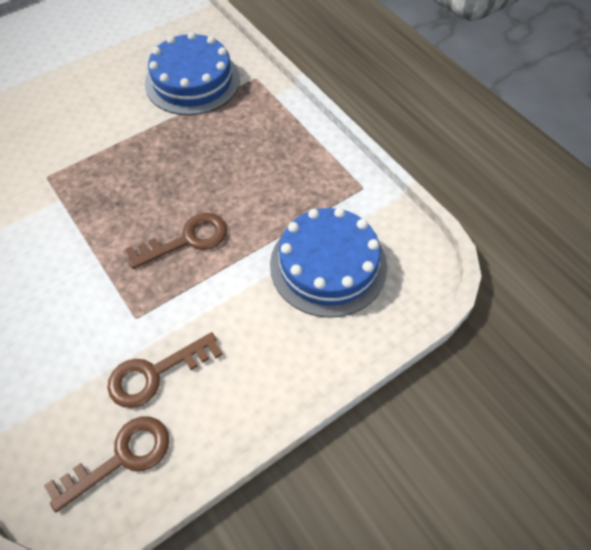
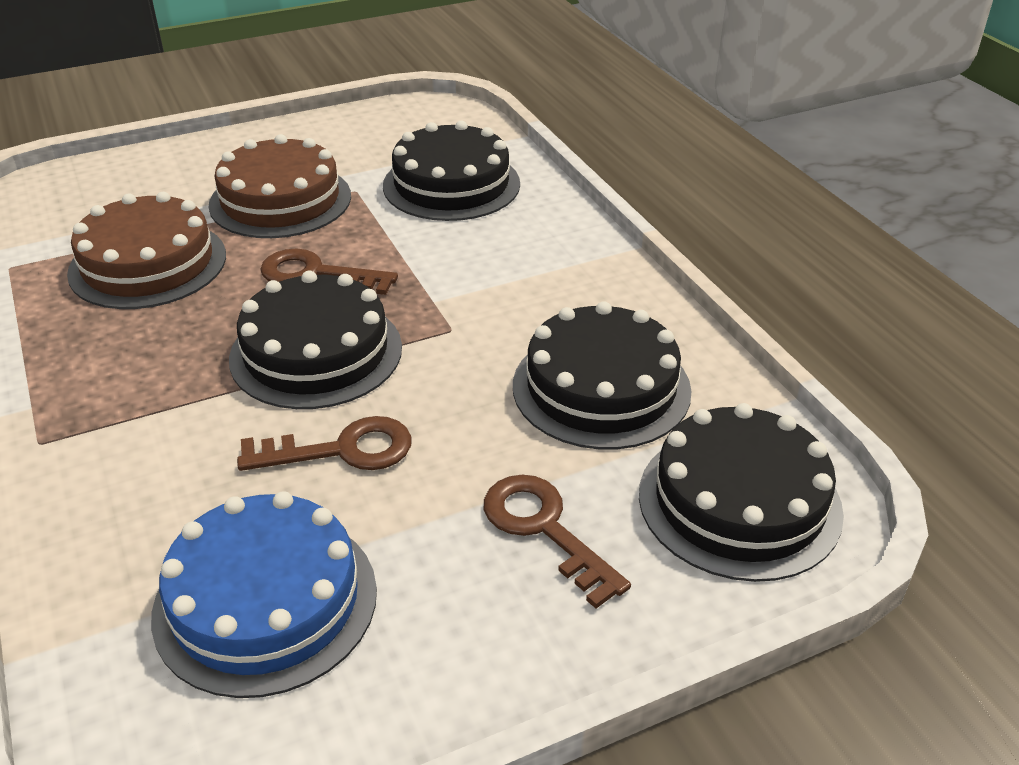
black cake: 0 -> 4
blue cake: 2 -> 1
brown cake: 0 -> 2

